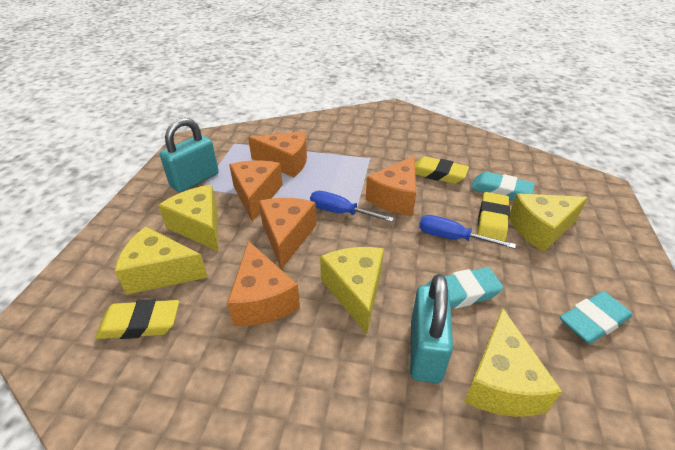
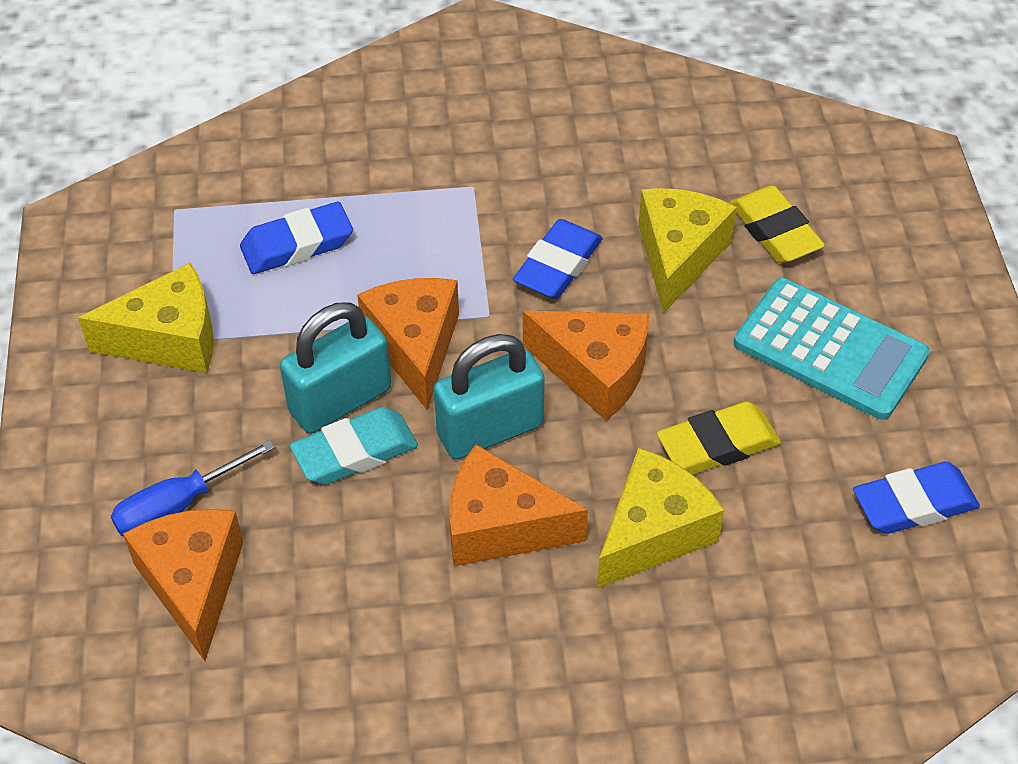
blue eraser: 0 -> 3
blue screwdriver: 2 -> 1
orange cheese: 5 -> 4
turquoise calculator: 0 -> 1
turquoise eraser: 3 -> 1
yellow cheese: 5 -> 3
yellow eraser: 3 -> 2

